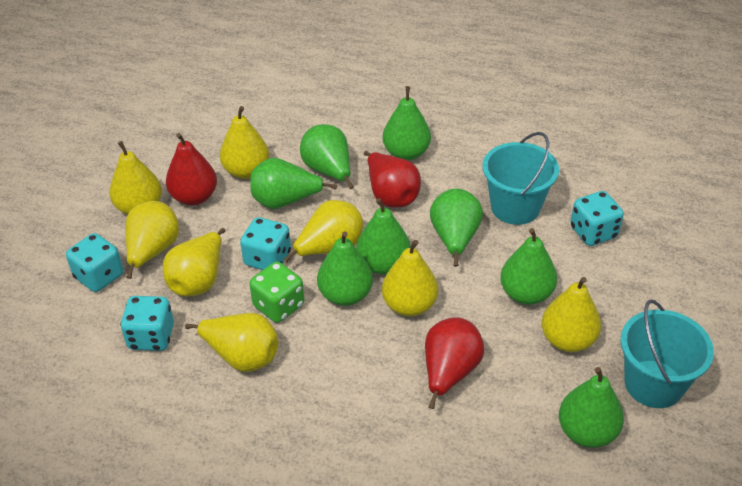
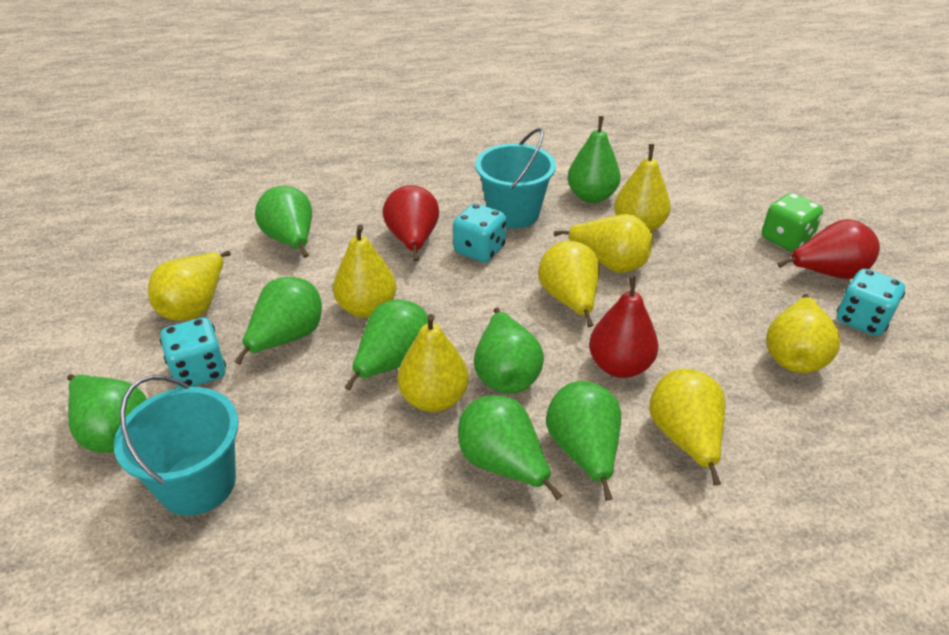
turquoise dice: 4 -> 3

